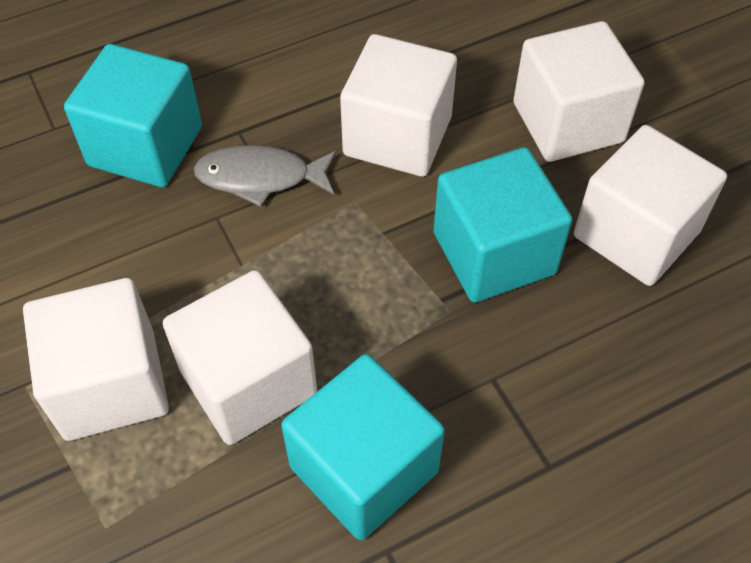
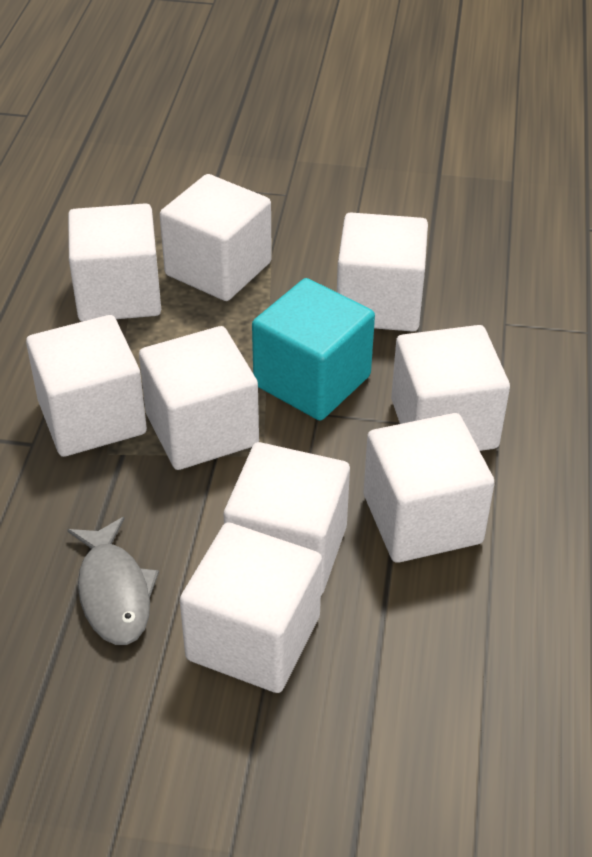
turquoise cube: 3 -> 1
white cube: 5 -> 9

